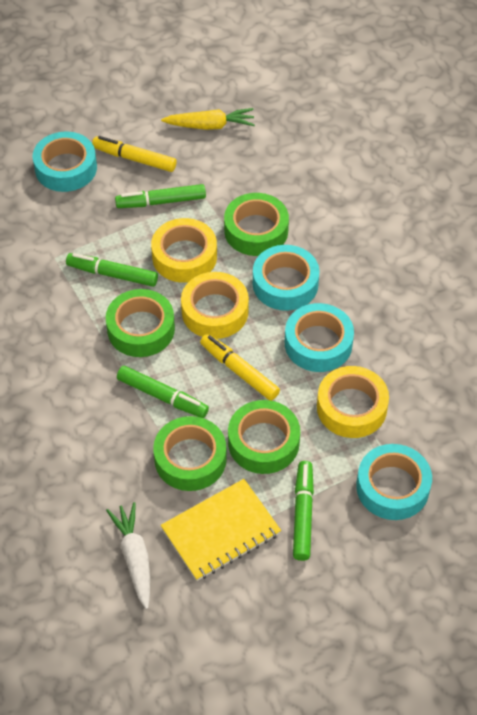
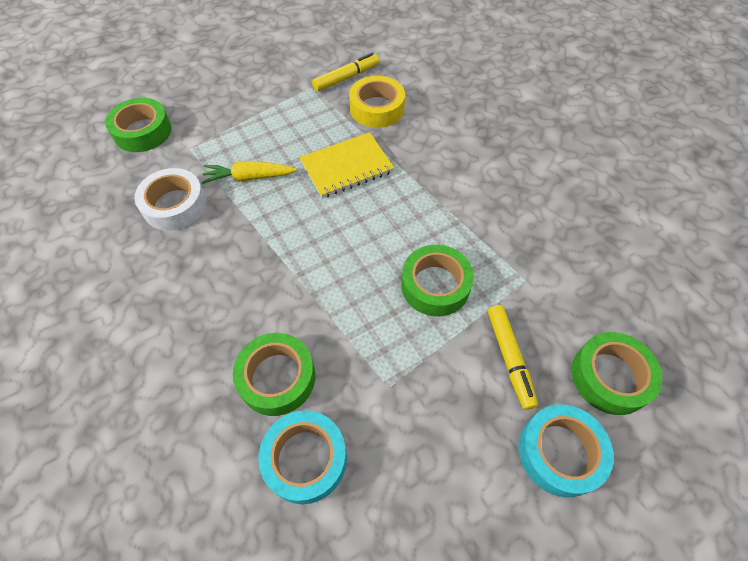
green marker: 4 -> 0
turquoise tape: 4 -> 2
white carrot: 1 -> 0
white tape: 0 -> 1
yellow tape: 3 -> 1

